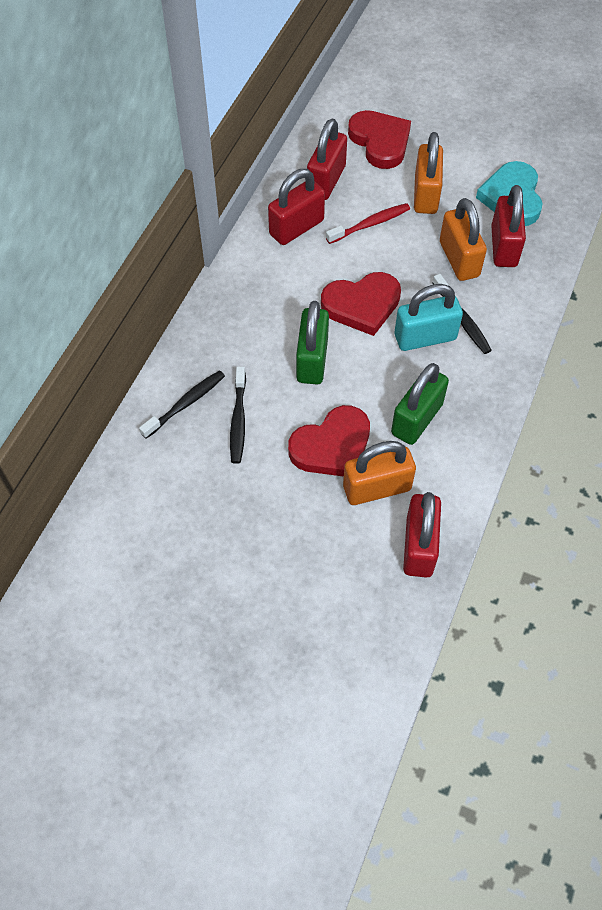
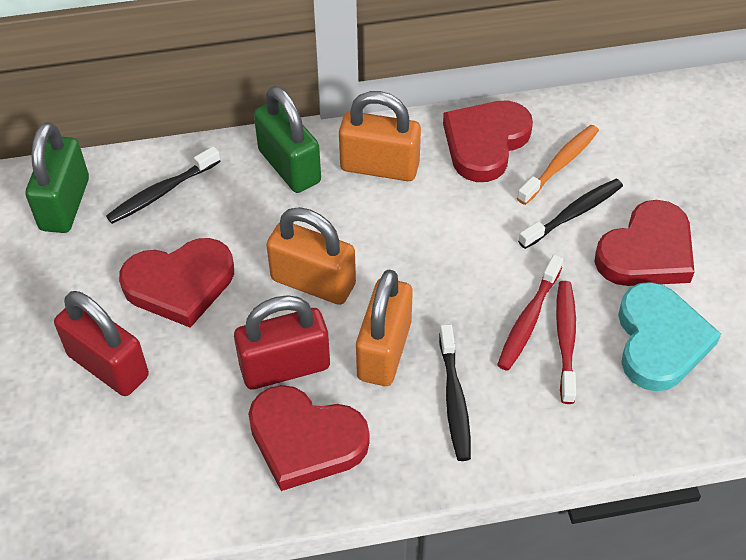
orange toothbrush: 0 -> 1
red heart: 3 -> 4
red padlock: 4 -> 2
red toothbrush: 1 -> 2
turquoise padlock: 1 -> 0

